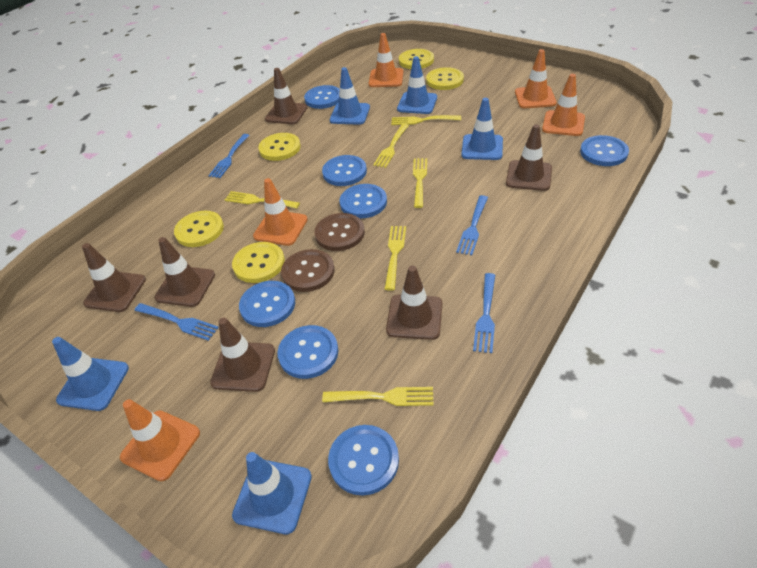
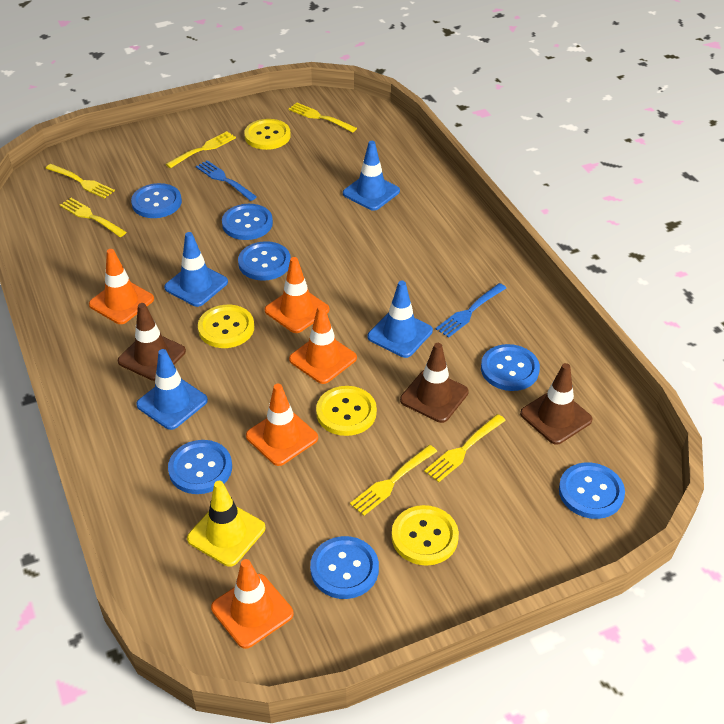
blue fork: 4 -> 2
blue traffic cone: 5 -> 4
brown button: 2 -> 0
brown traffic cone: 6 -> 3
yellow button: 5 -> 4
yellow traffic cone: 0 -> 1

